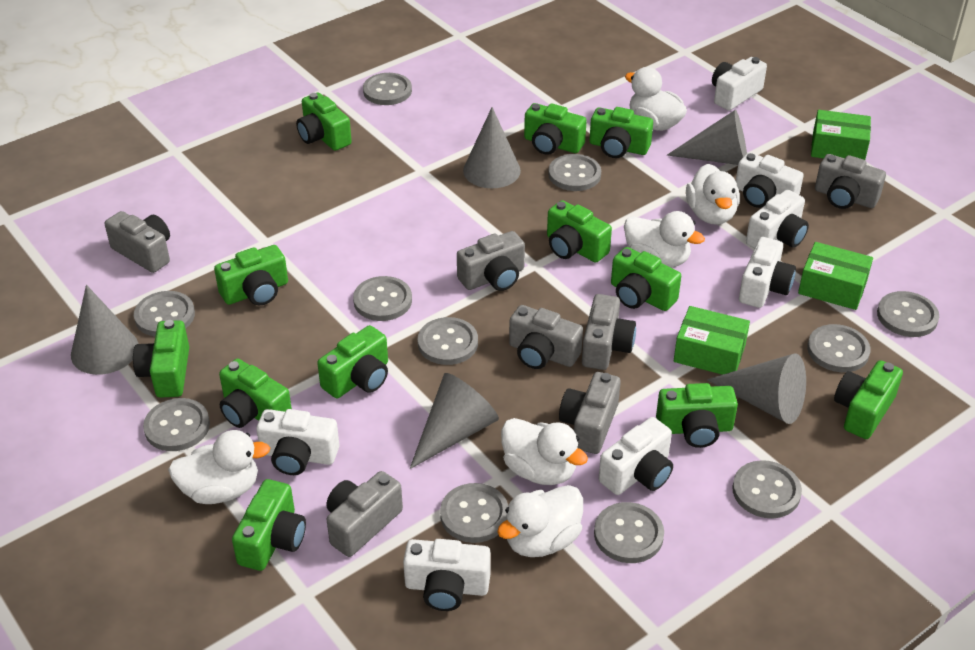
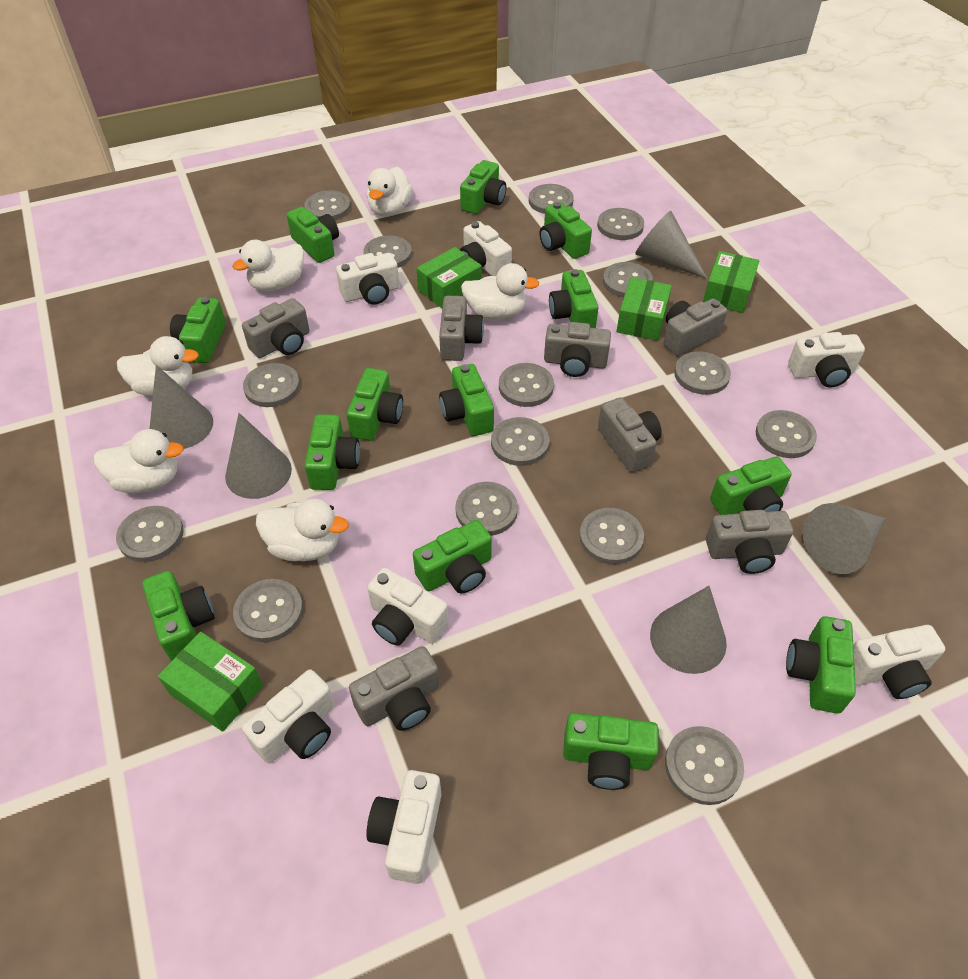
green box: 3 -> 4
green camera: 12 -> 13
grey button: 11 -> 15

